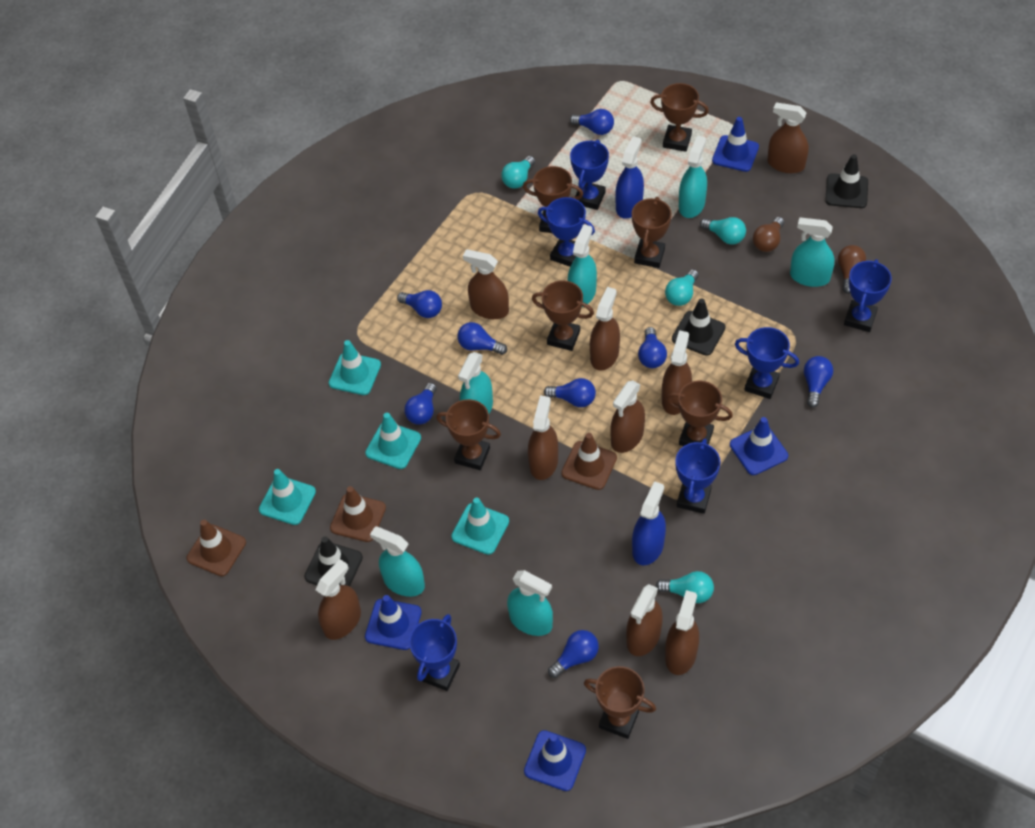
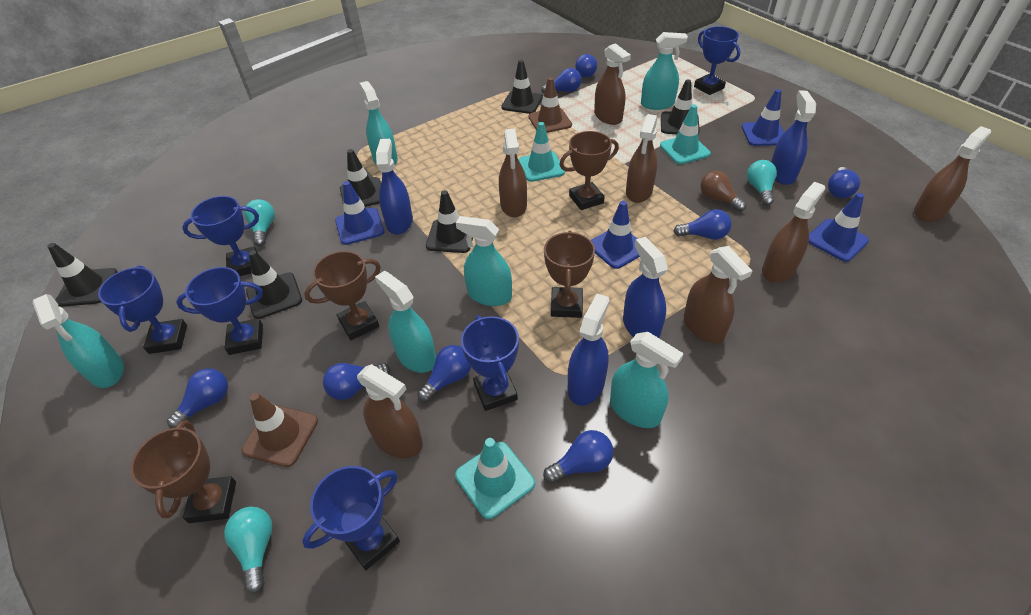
black traffic cone: 3 -> 6
blue spray bottle: 2 -> 4
brown light bulb: 2 -> 1
brown spray bottle: 9 -> 7
brown traffic cone: 3 -> 2
brown trophy: 7 -> 4
turquoise light bulb: 4 -> 3
turquoise traffic cone: 4 -> 3

